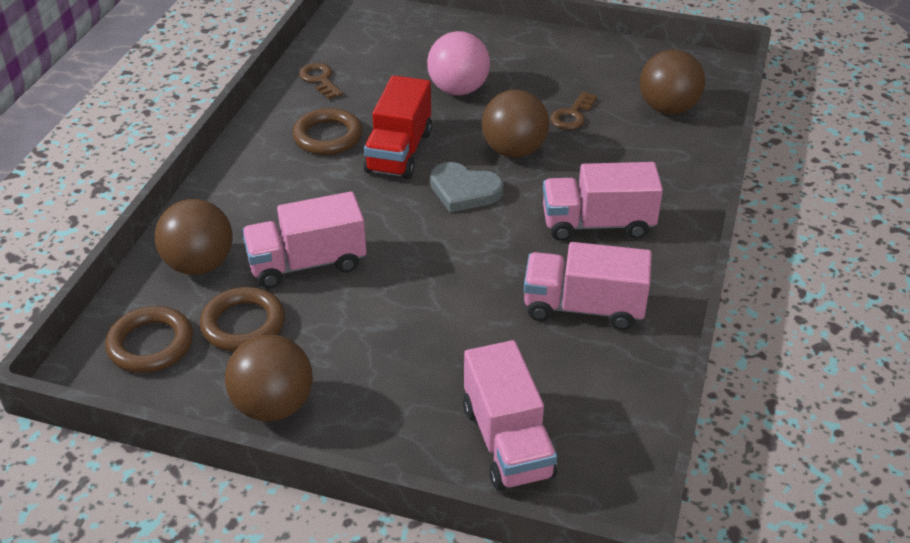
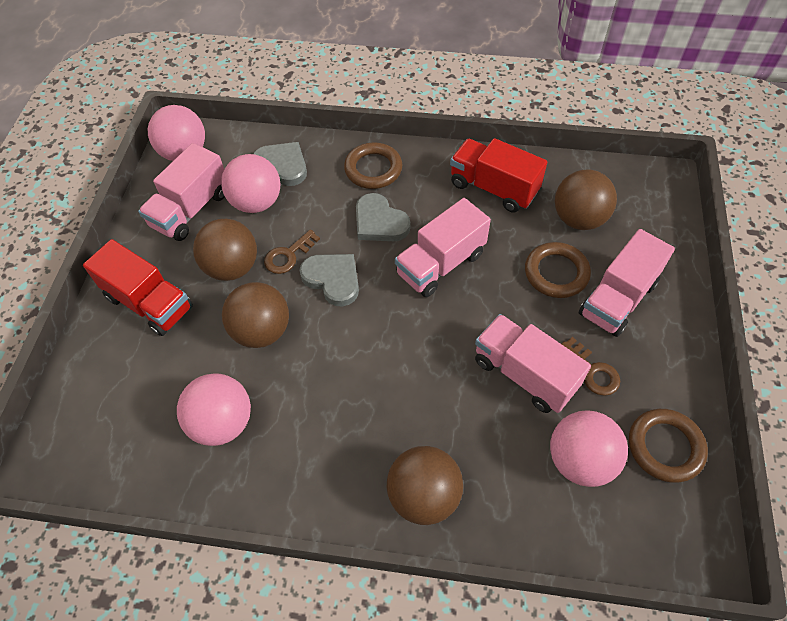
grey heart: 1 -> 3
pink ball: 1 -> 4
red truck: 1 -> 2

